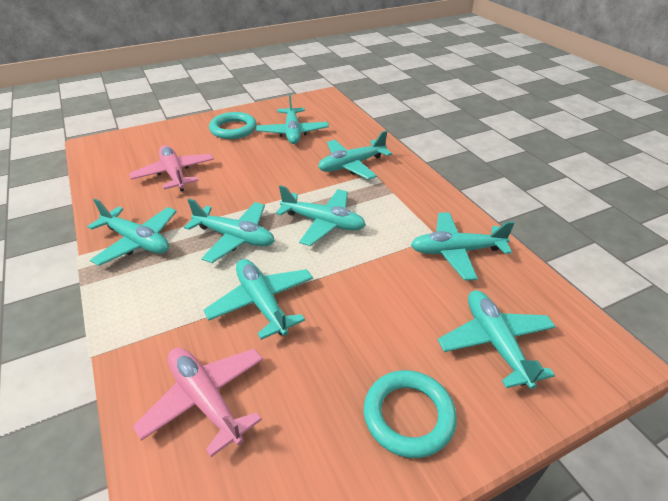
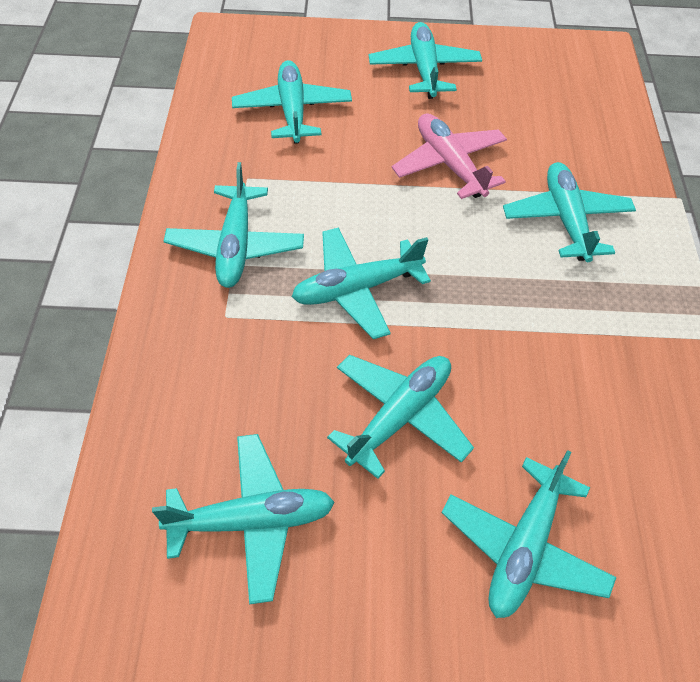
pink plane: 2 -> 1
turquoise ring: 2 -> 0

